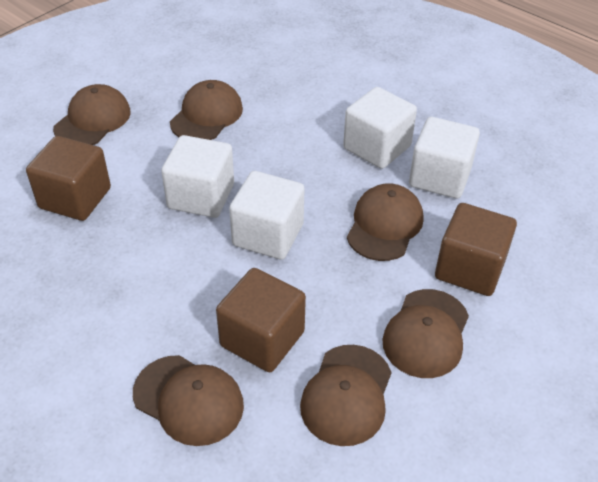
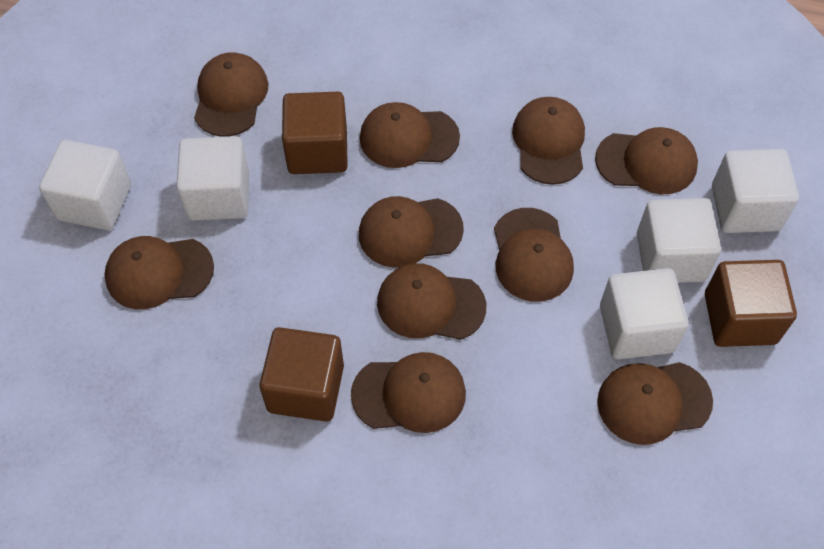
brown cap: 6 -> 10
white cube: 4 -> 5

